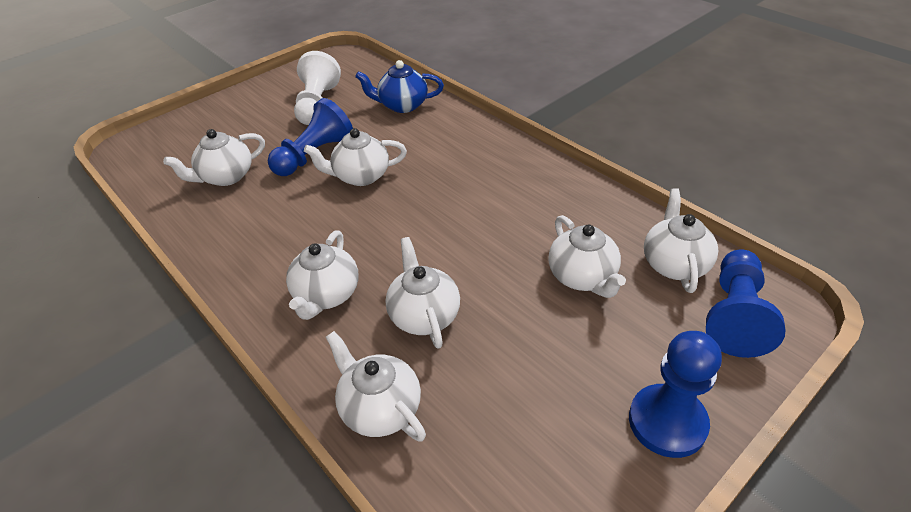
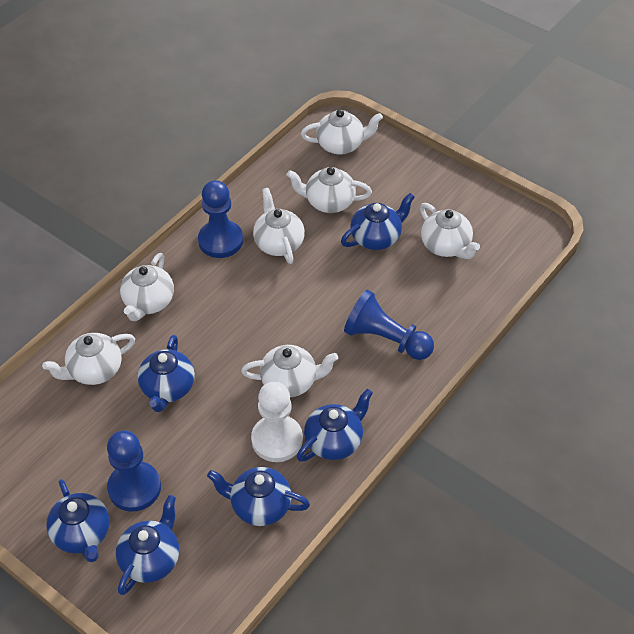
blue teapot: 1 -> 6

